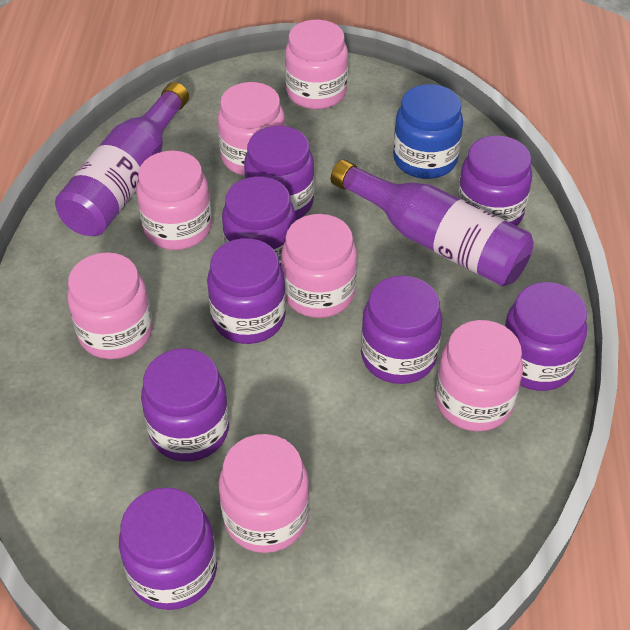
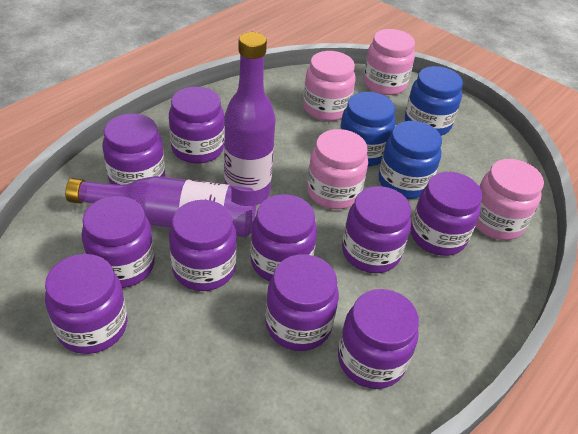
blue jar: 1 -> 3
pink jar: 7 -> 4
purple jar: 8 -> 10

